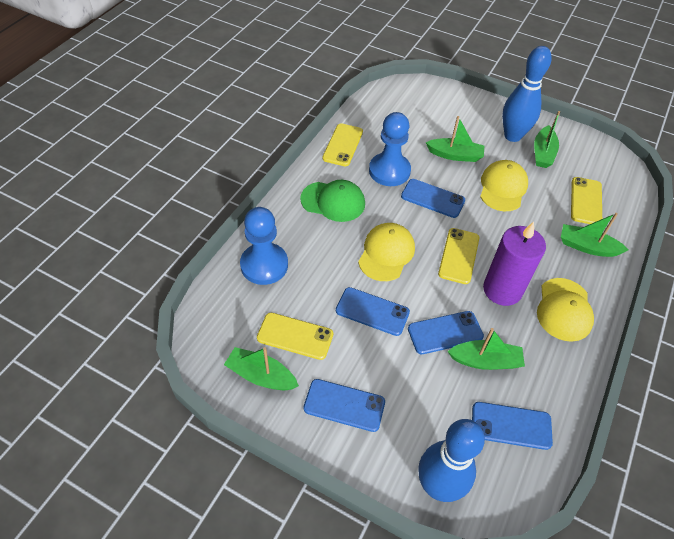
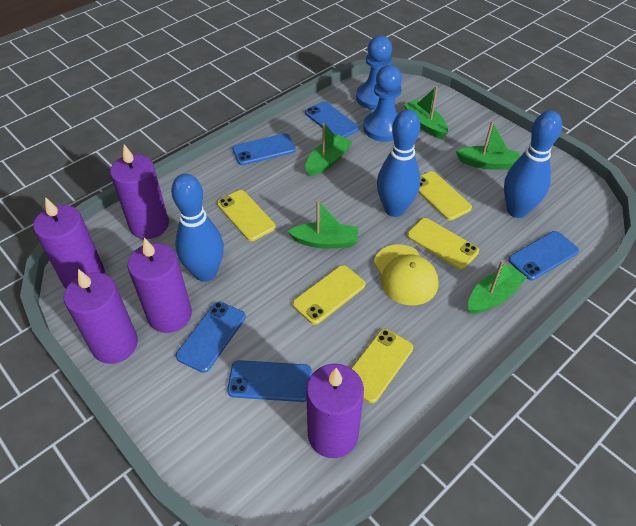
blue bowling pin: 2 -> 3
green cap: 1 -> 0
purple candle: 1 -> 5
yellow cap: 3 -> 1
yellow phone: 4 -> 5

